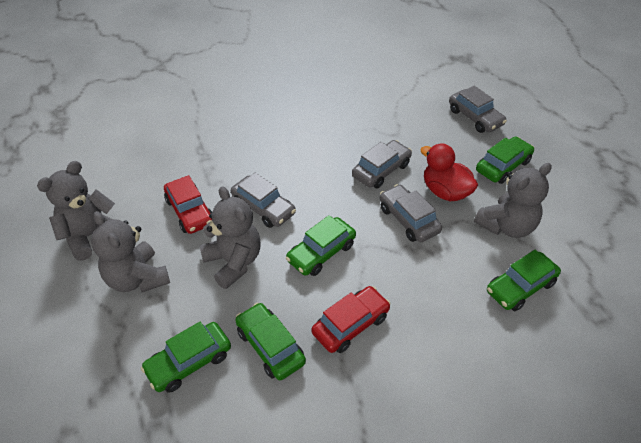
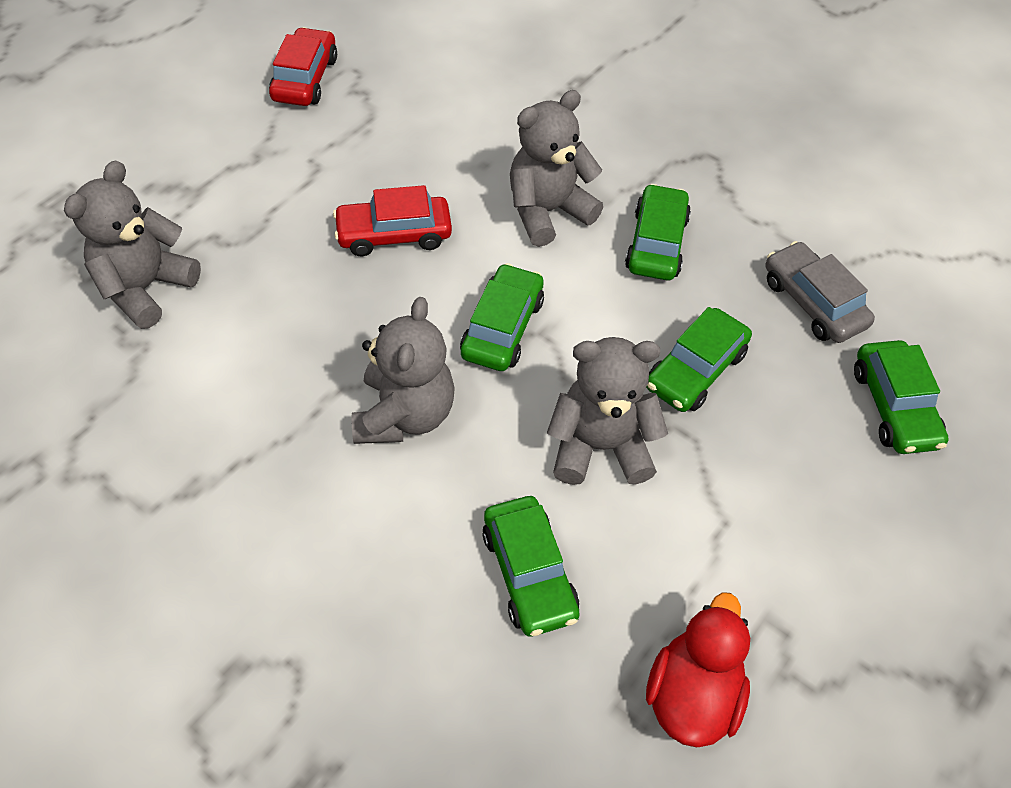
grey car: 4 -> 1

